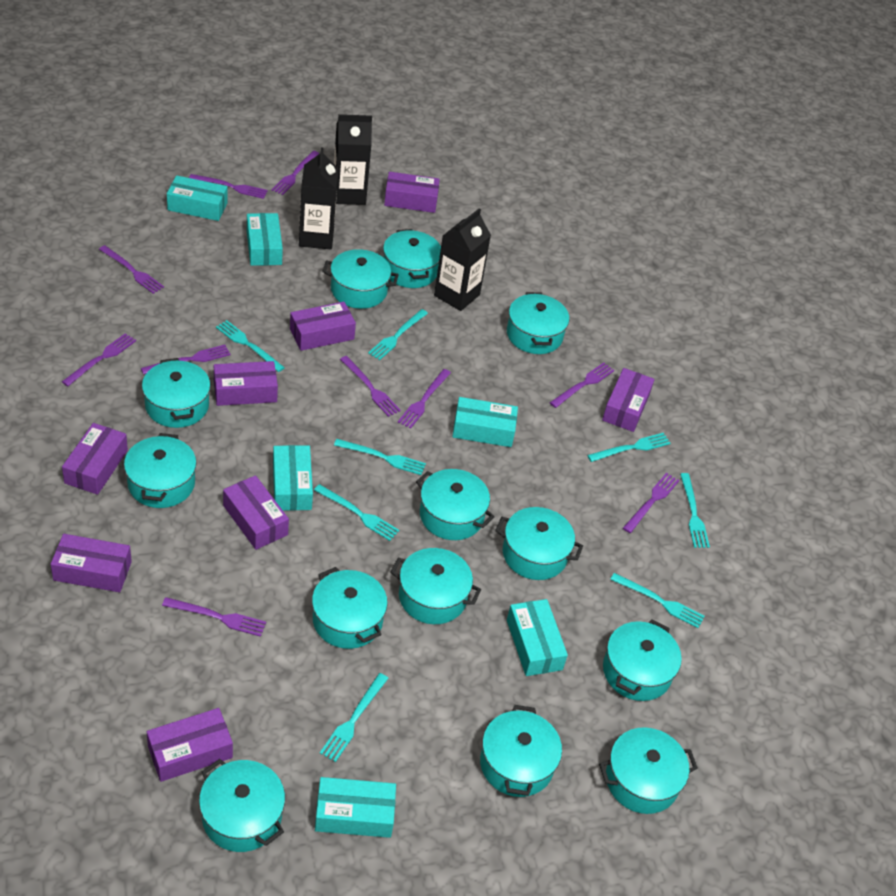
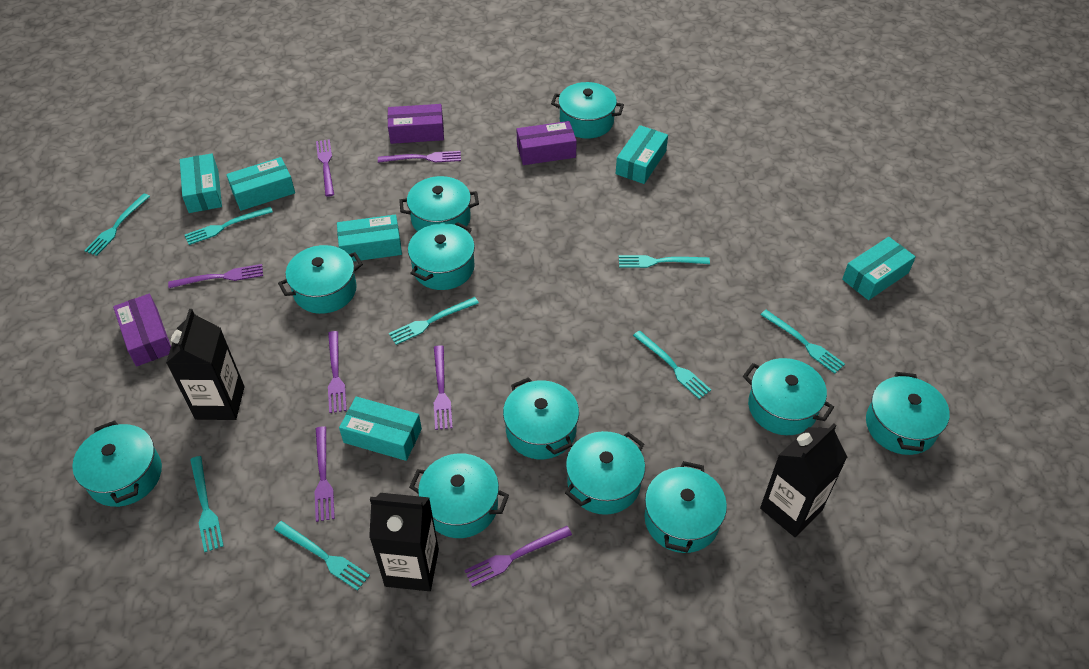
purple box: 8 -> 3
purple fork: 10 -> 7
turquoise pot: 13 -> 11

